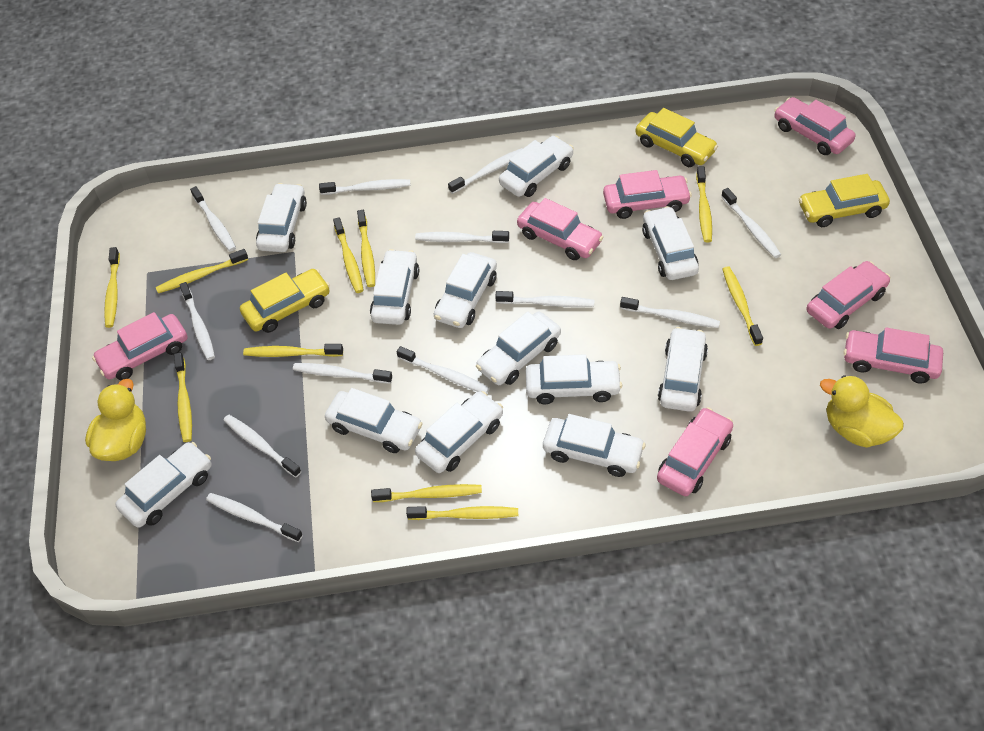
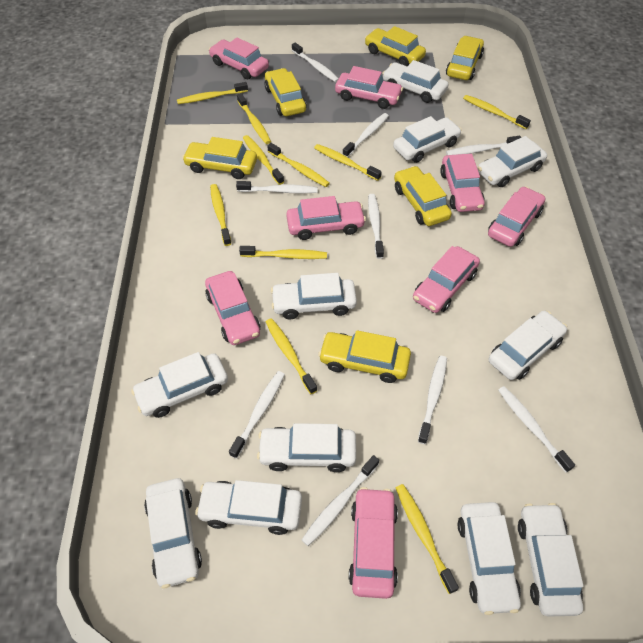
pink car: 7 -> 8
white car: 12 -> 11
white toothbrush: 12 -> 9
yellow car: 3 -> 6
yellow duck: 2 -> 0

